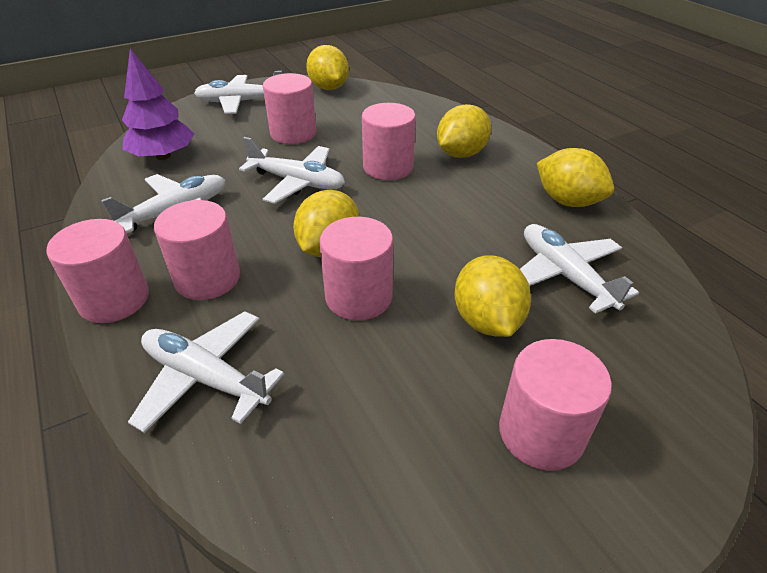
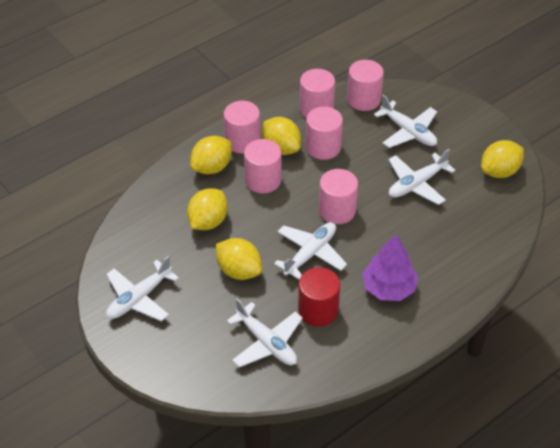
red cylinder: 0 -> 1

